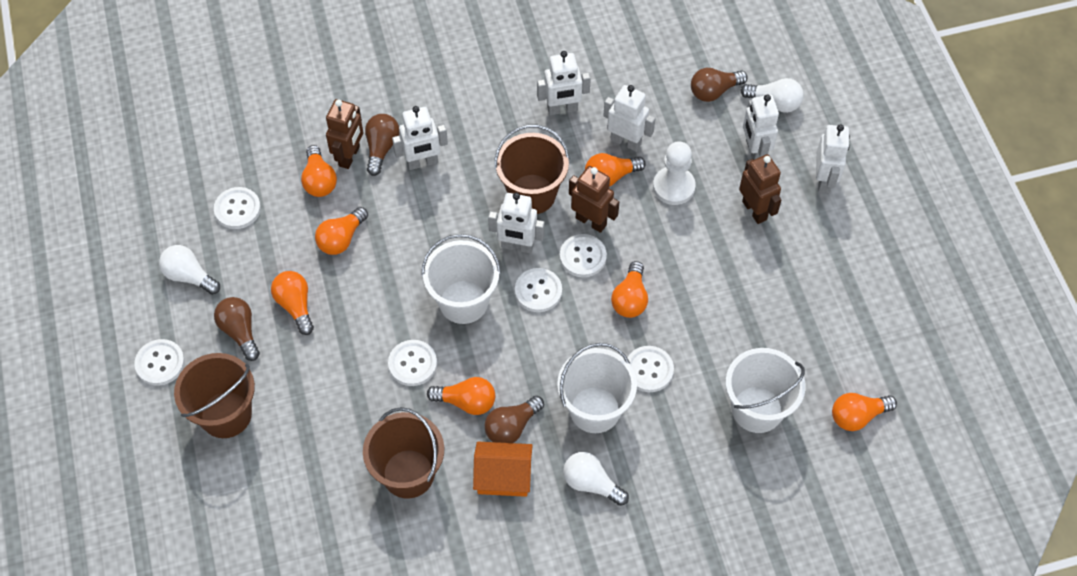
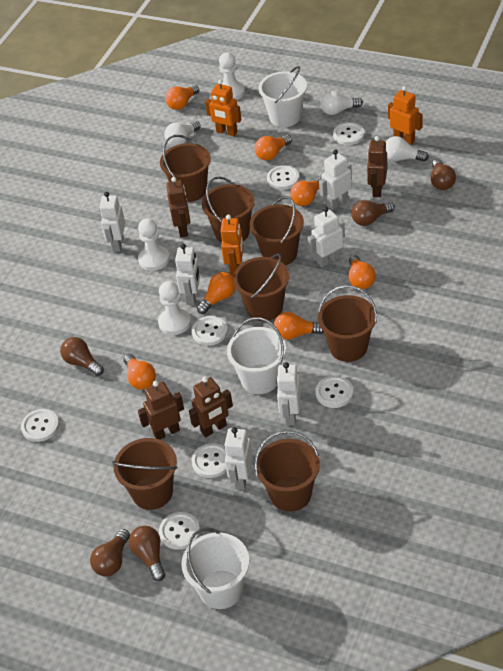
brown bucket: 3 -> 7
brown light bulb: 4 -> 5
brown robot: 3 -> 4
orange house: 1 -> 0
orange robot: 0 -> 3
white button: 6 -> 7
white pawn: 1 -> 3

